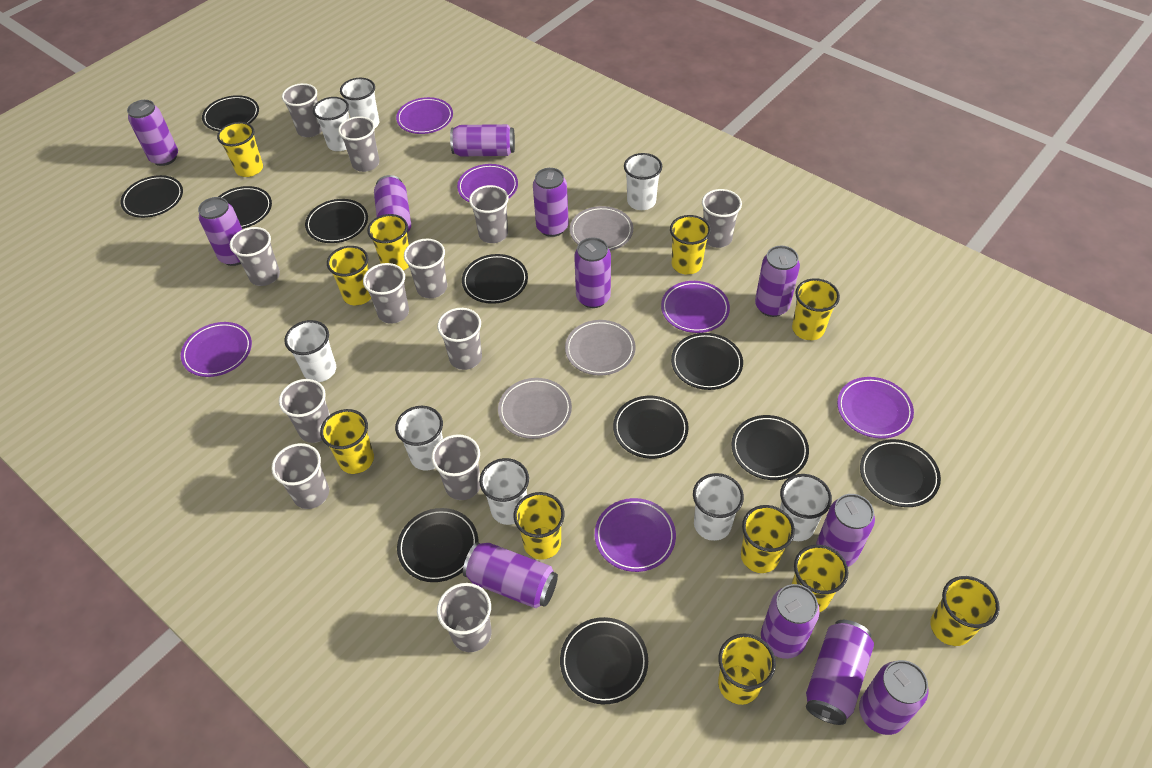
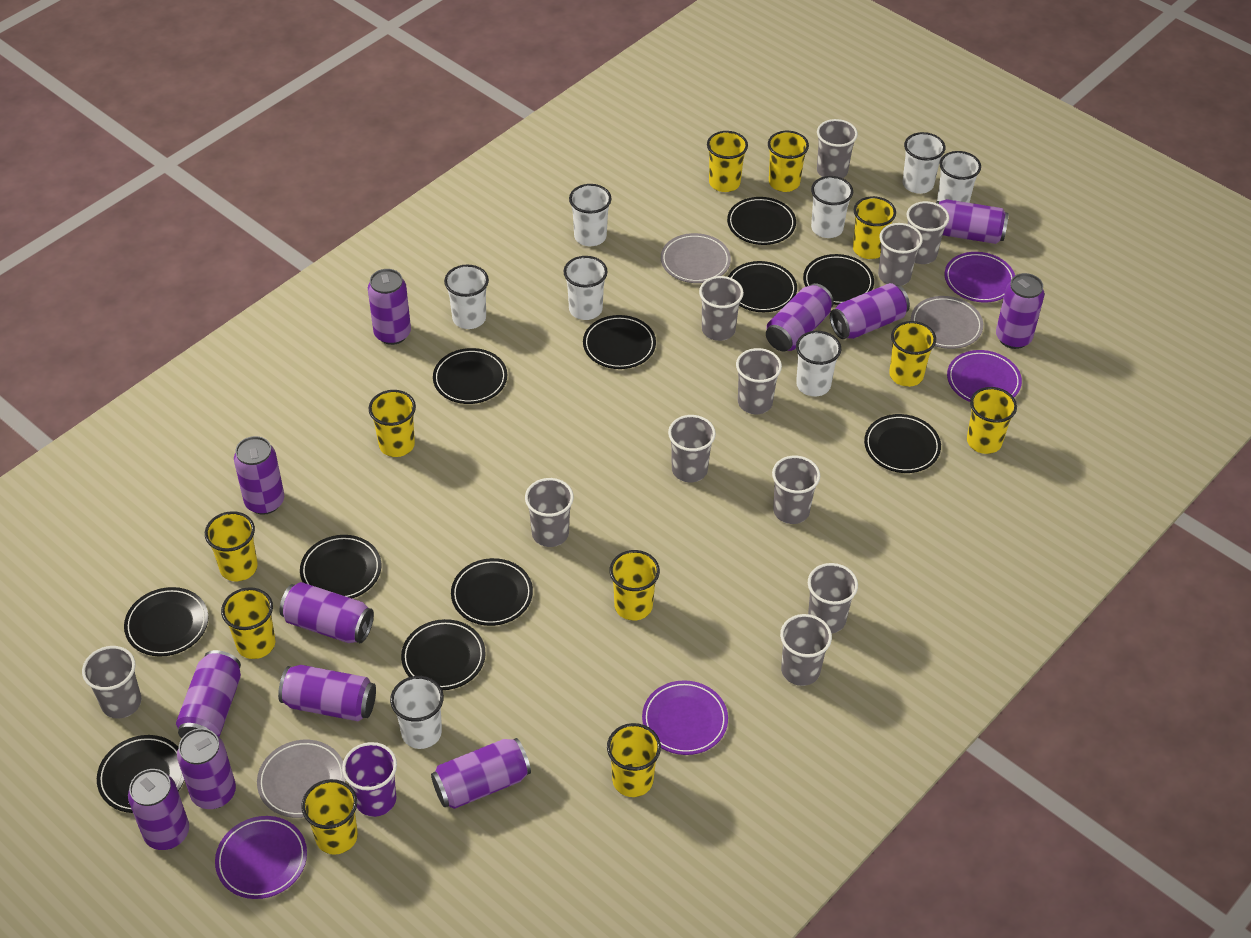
grey cup: 12 -> 11
purple cup: 0 -> 1
purple plate: 6 -> 4

